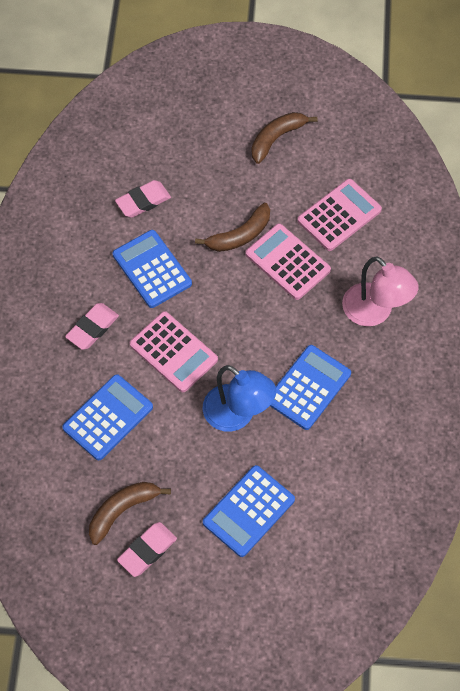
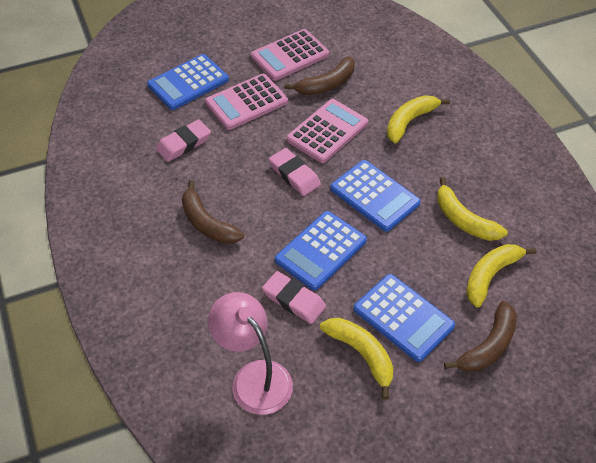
blue lamp: 1 -> 0
yellow banana: 0 -> 4

